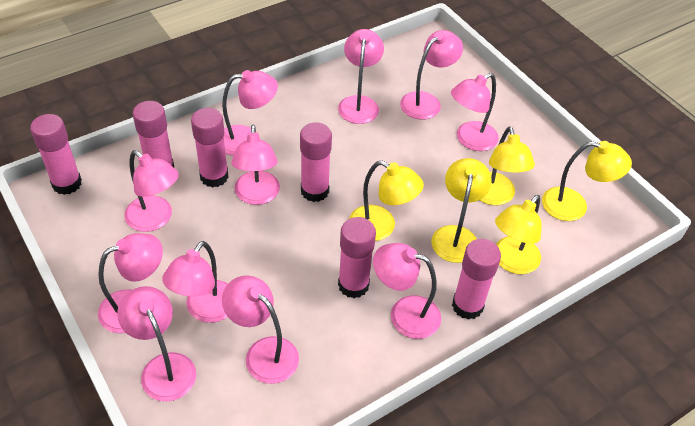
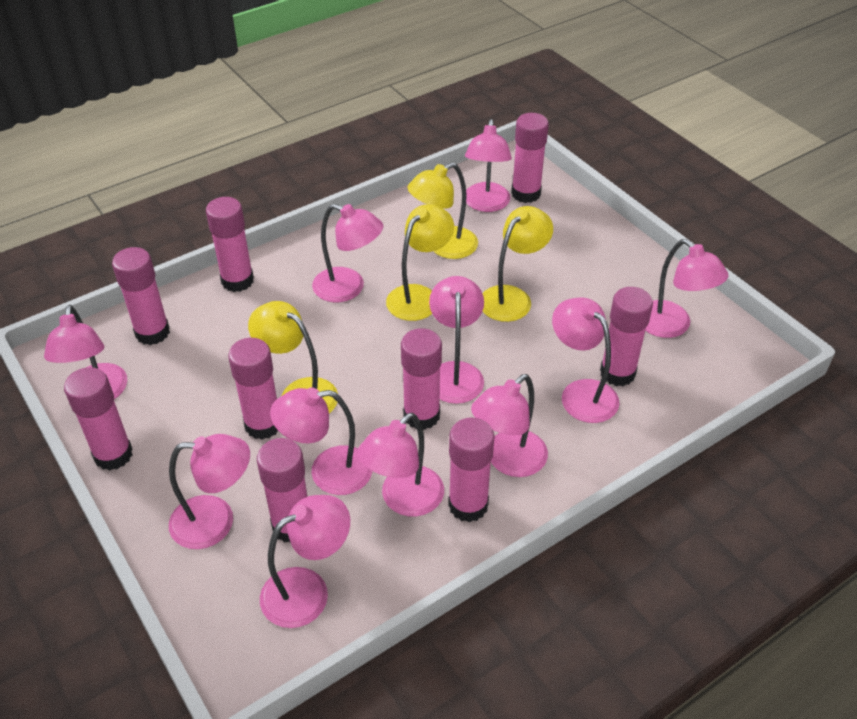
pink glue stick: 6 -> 9
yellow lamp: 5 -> 4

